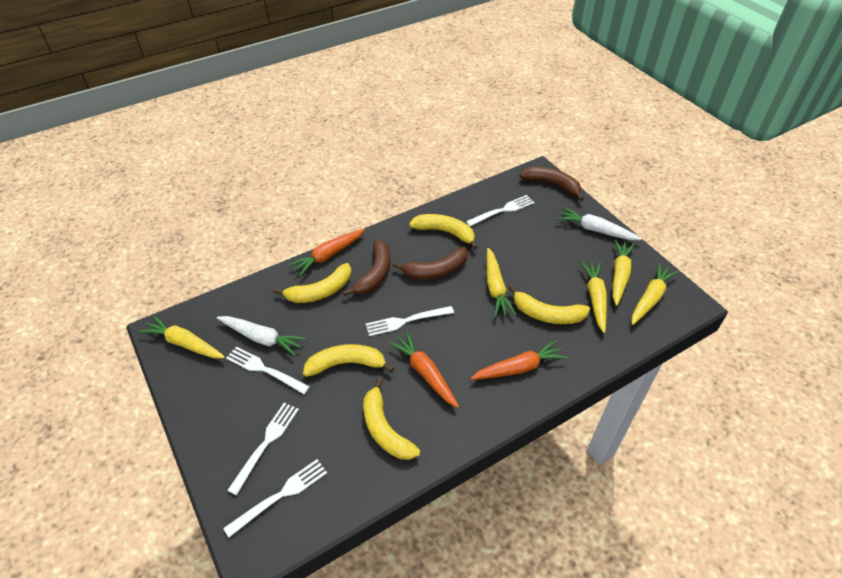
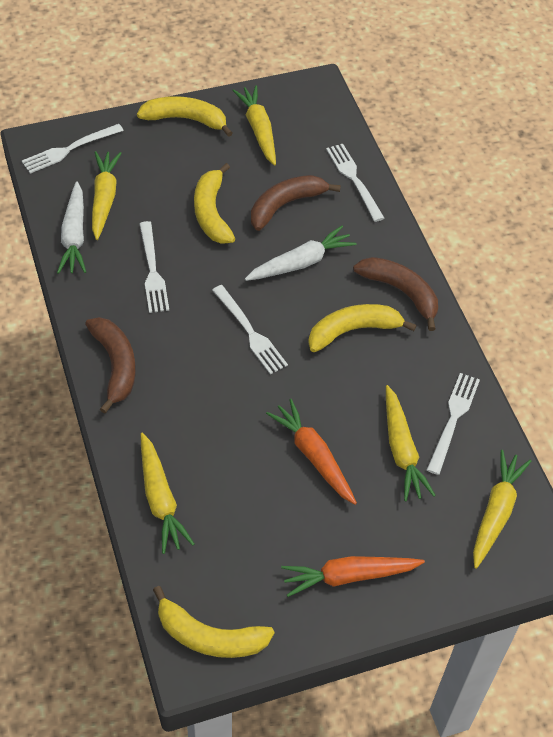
orange carrot: 3 -> 2
yellow banana: 5 -> 4

